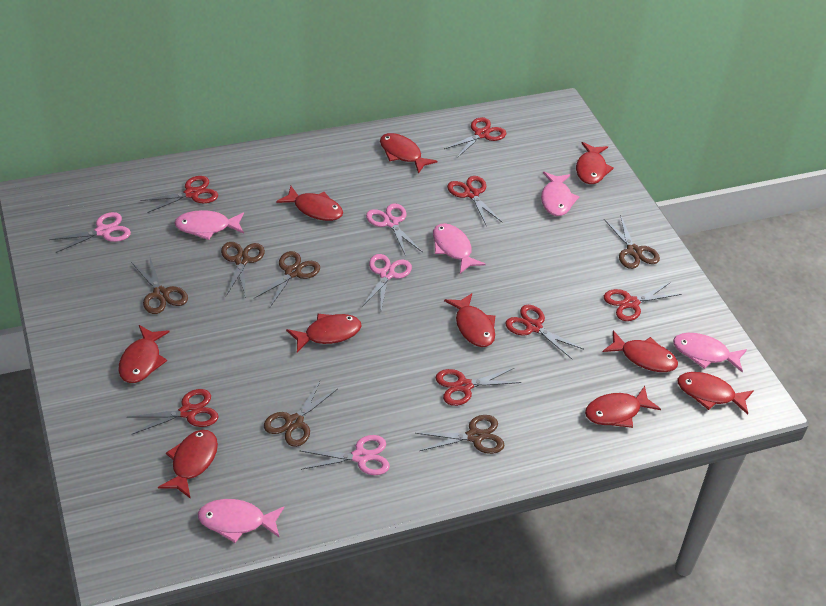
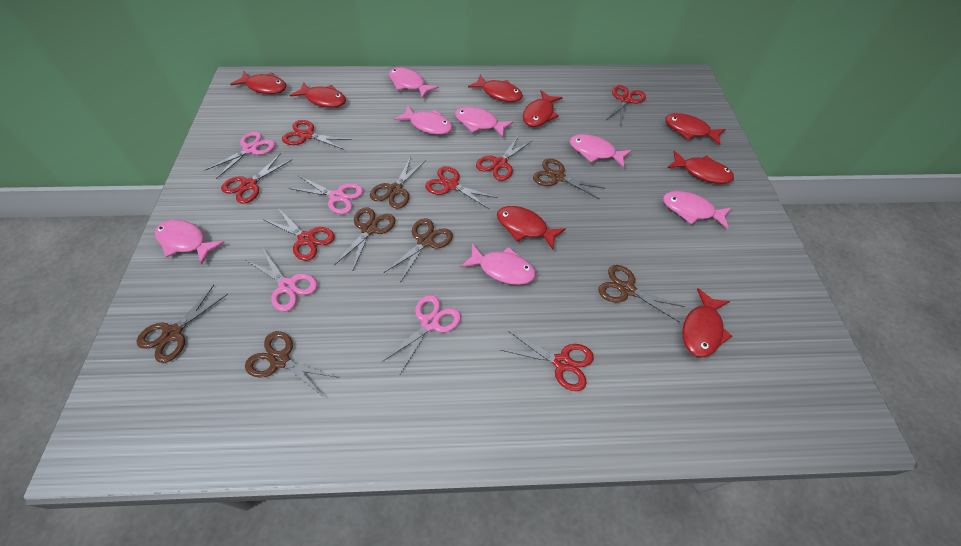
brown scissors: 6 -> 7
pink fish: 5 -> 7
red fish: 10 -> 8

